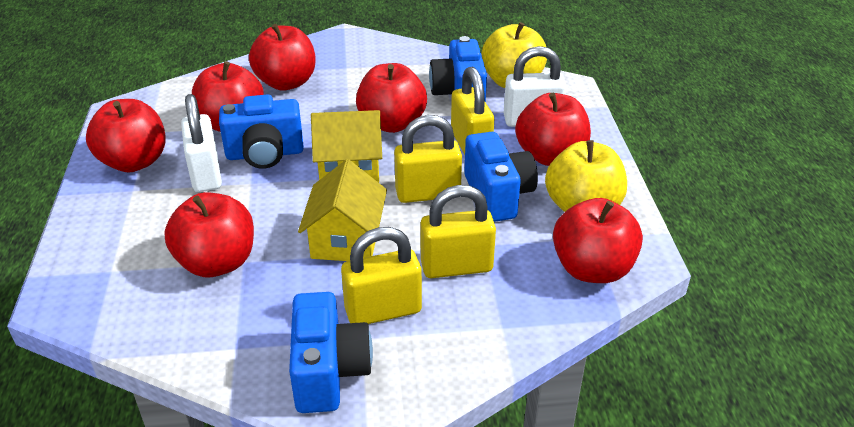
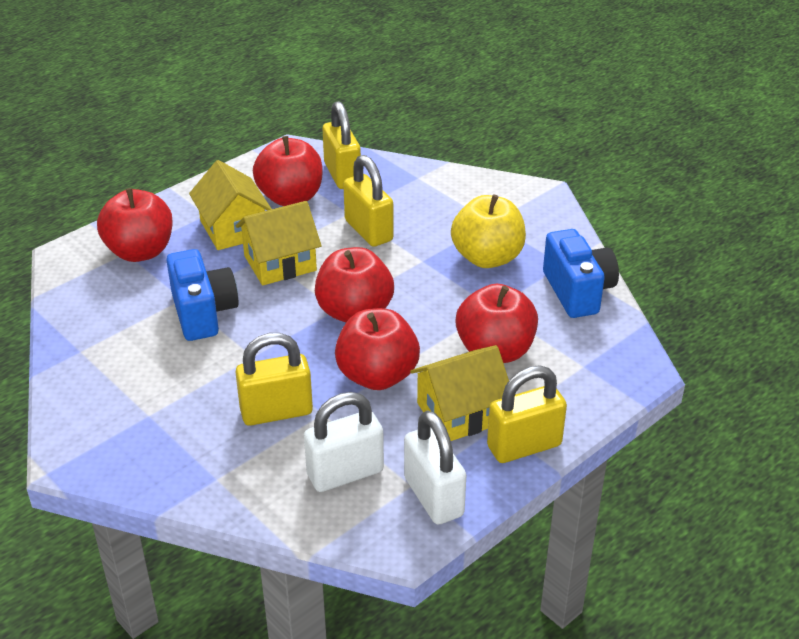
blue camera: 4 -> 2
red apple: 7 -> 5
yellow apple: 2 -> 1
yellow house: 2 -> 3

